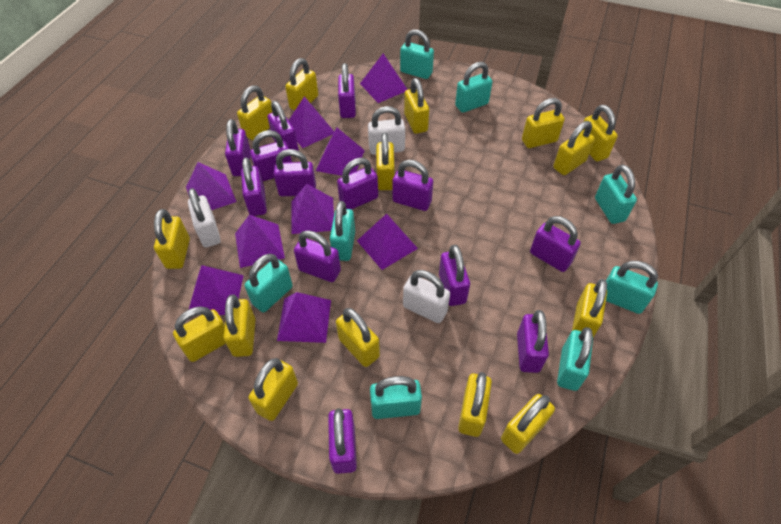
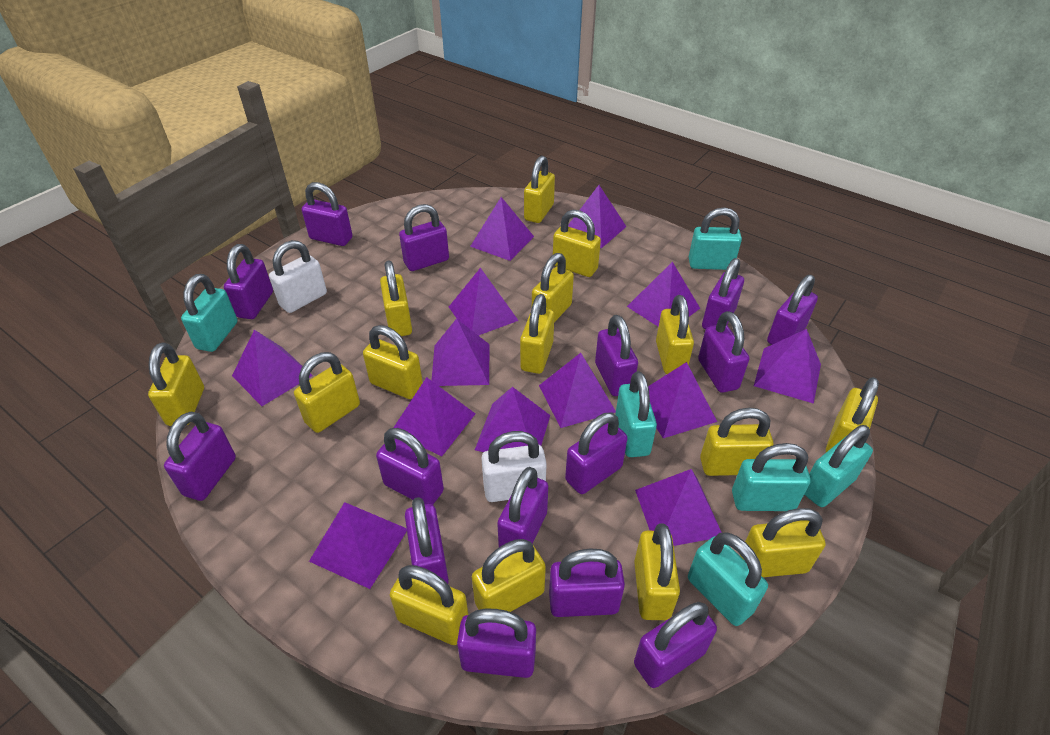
purple padlock: 13 -> 15
purple pyramid: 9 -> 13
turquoise padlock: 8 -> 6
white padlock: 3 -> 2

